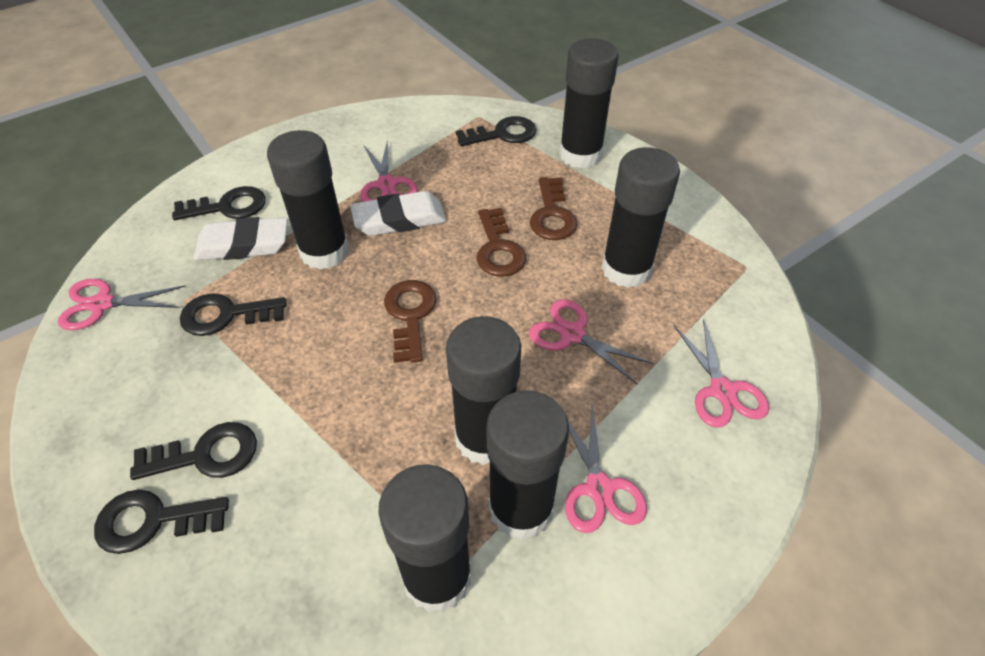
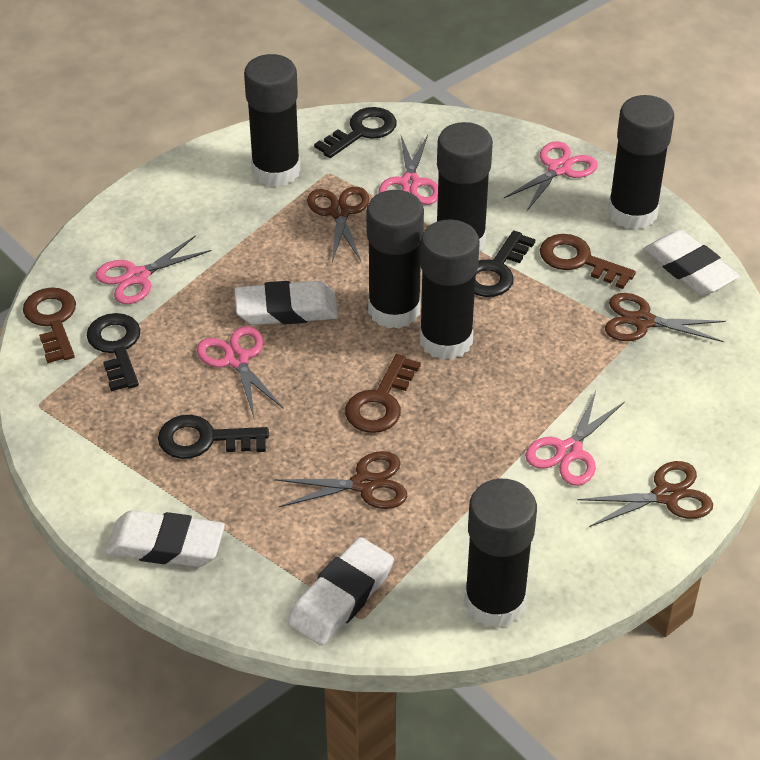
black key: 5 -> 4
brown scissors: 0 -> 4
white eraser: 2 -> 4

